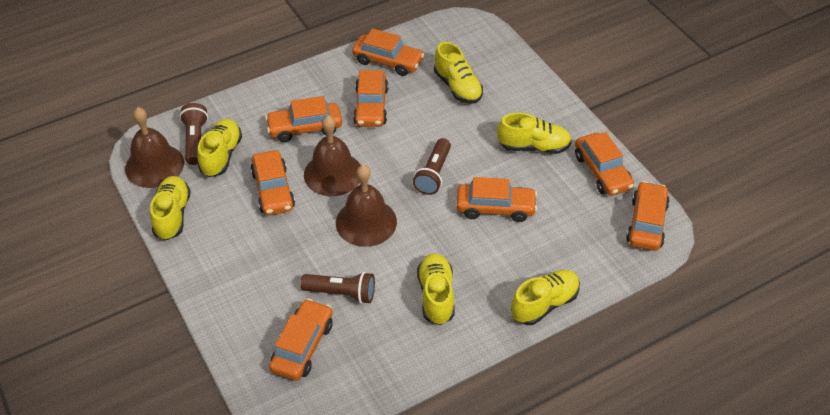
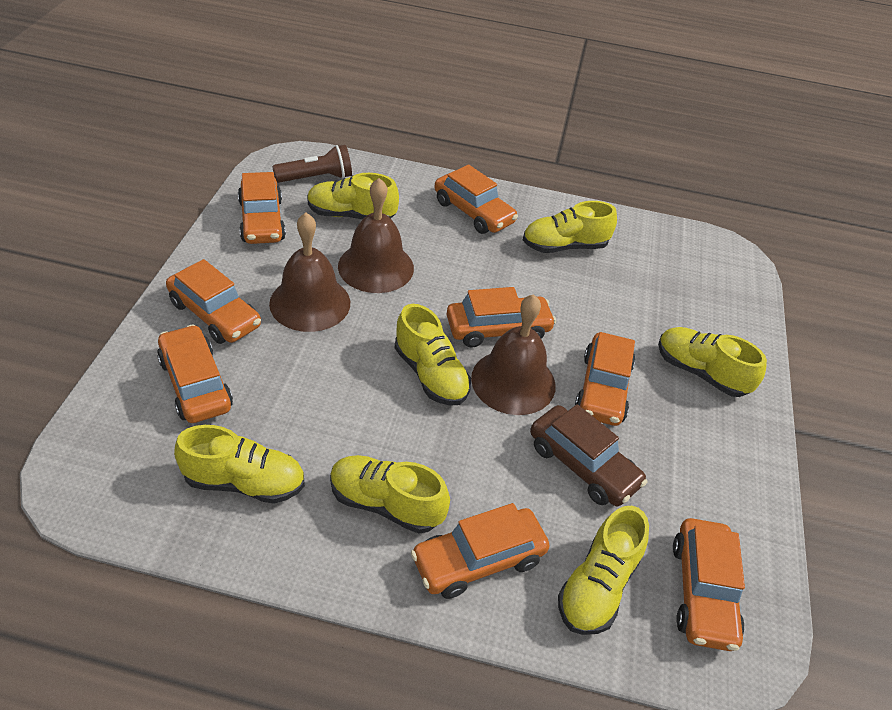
brown car: 0 -> 1
brown flashlight: 3 -> 1
yellow shoe: 6 -> 7

